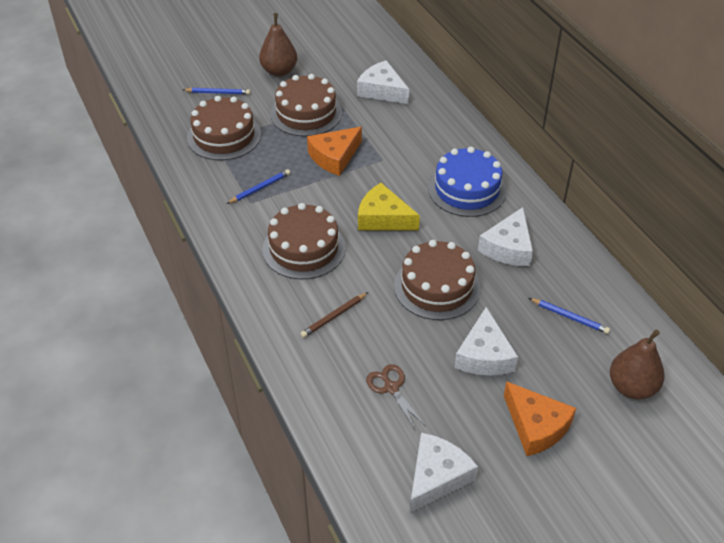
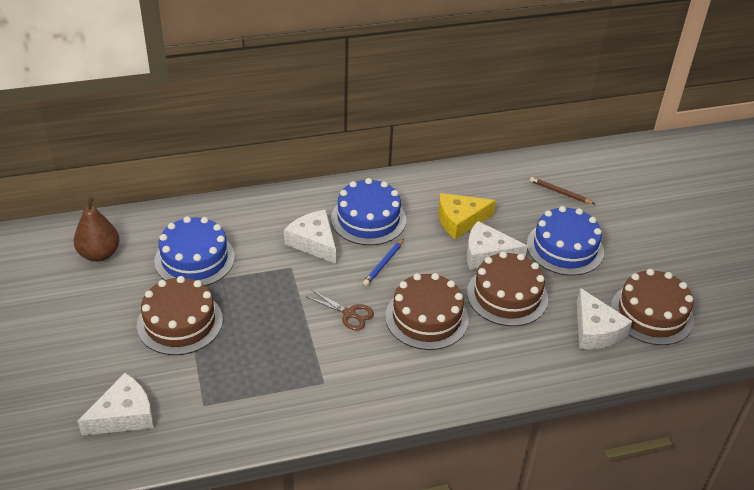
blue cake: 1 -> 3
blue pencil: 3 -> 1
brown pear: 2 -> 1
orange cheese: 2 -> 0

